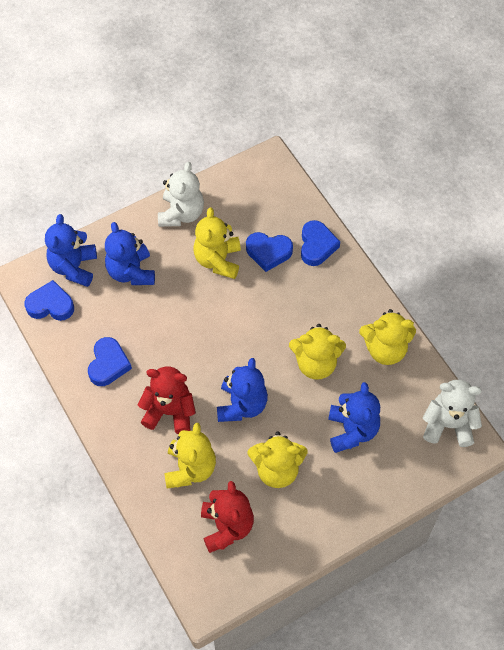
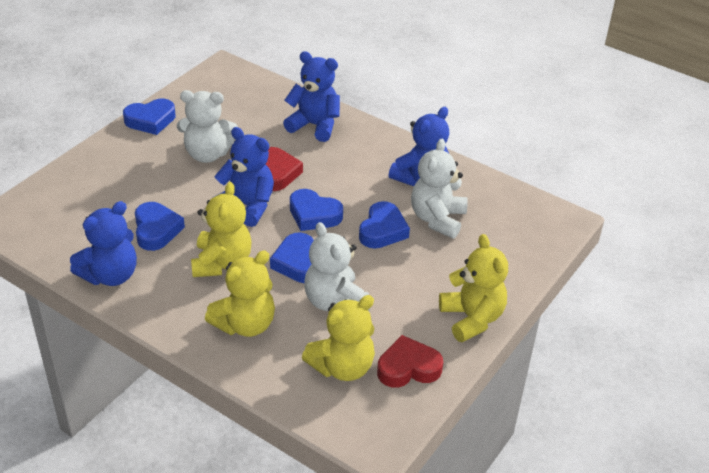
blue heart: 4 -> 5
red heart: 0 -> 2
red teddy bear: 2 -> 0
white teddy bear: 2 -> 3
yellow teddy bear: 5 -> 4

